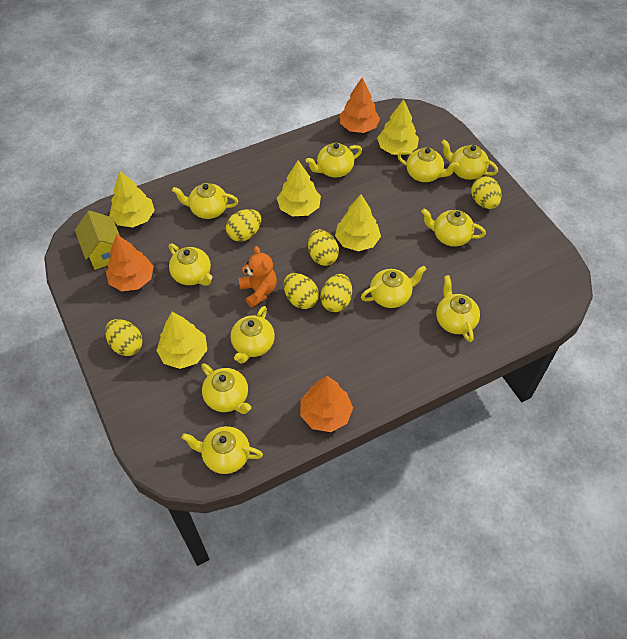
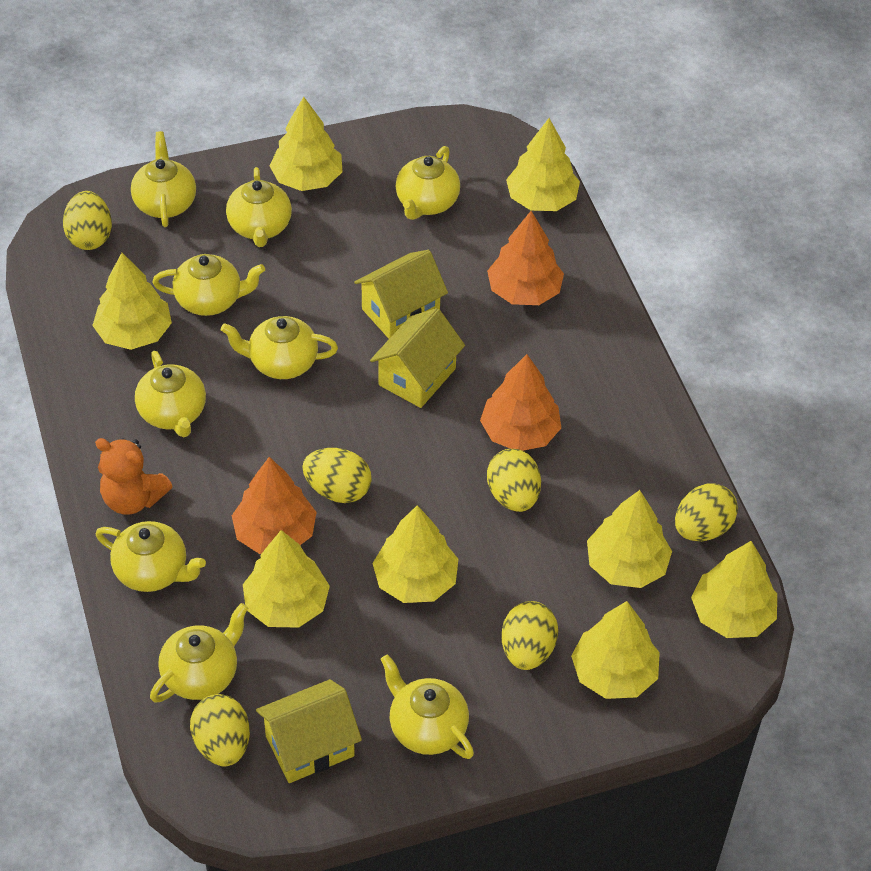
yellow house: 1 -> 3
yellow teapot: 11 -> 9
yellow tree: 5 -> 8

